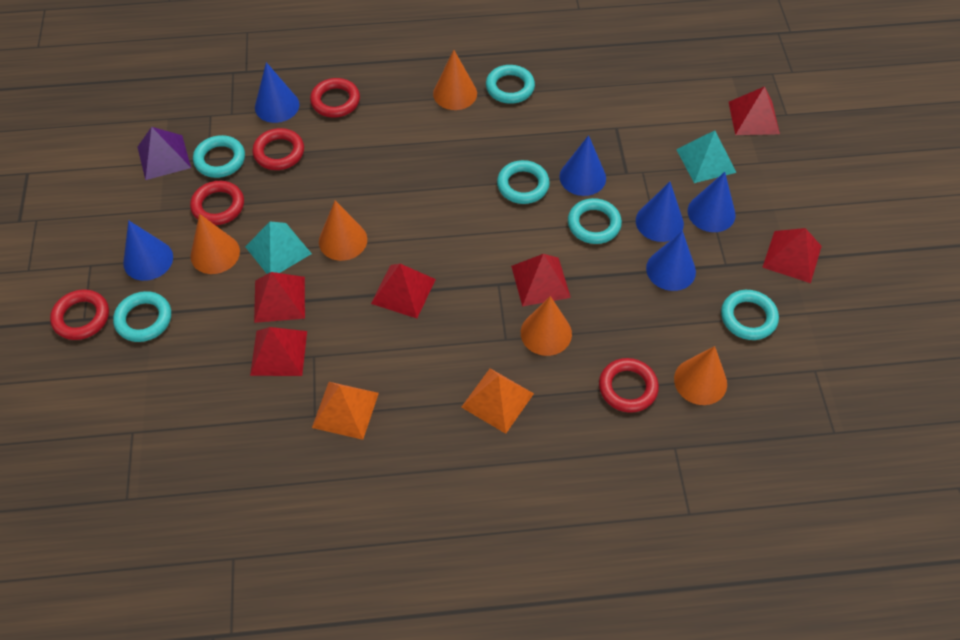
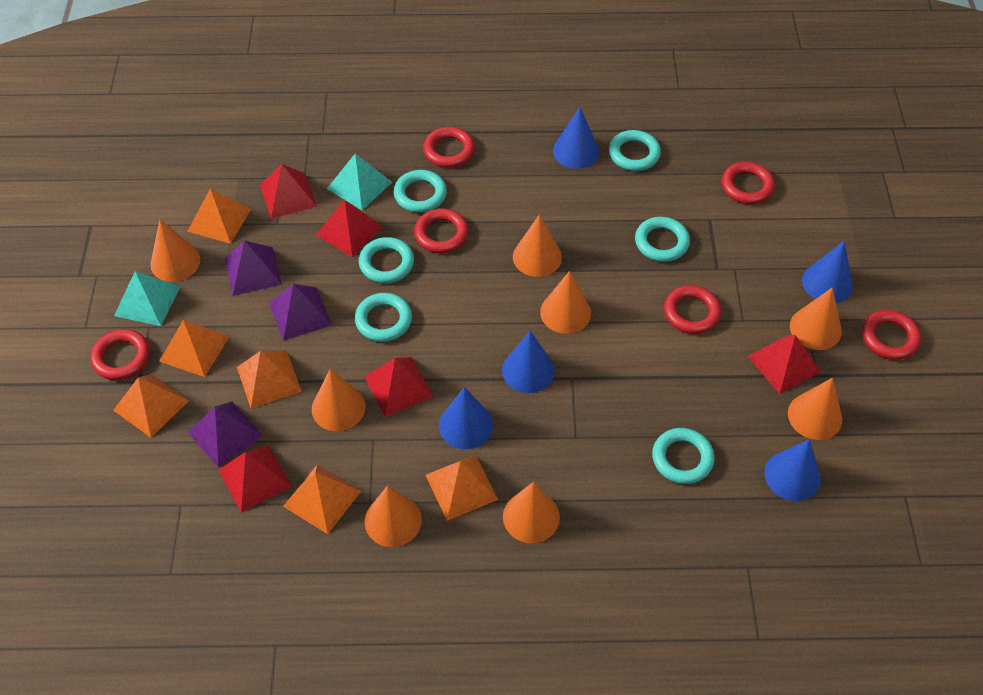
blue cone: 6 -> 5
orange cone: 5 -> 8
orange pyramid: 2 -> 6
purple pyramid: 1 -> 3
red pyramid: 6 -> 5
red ring: 5 -> 6

